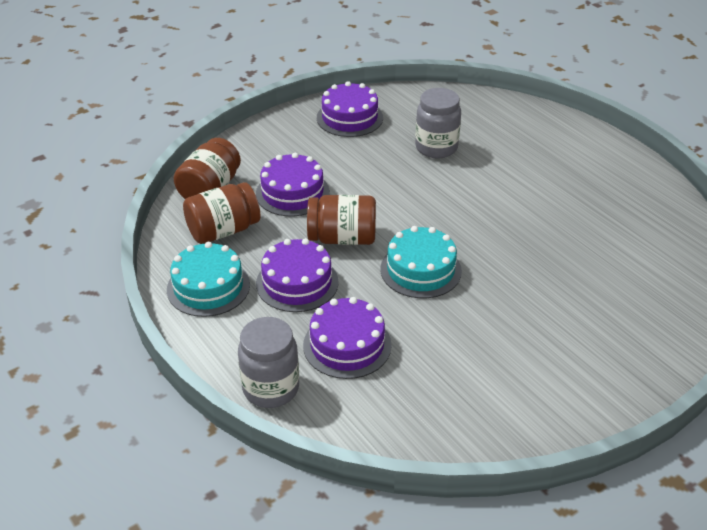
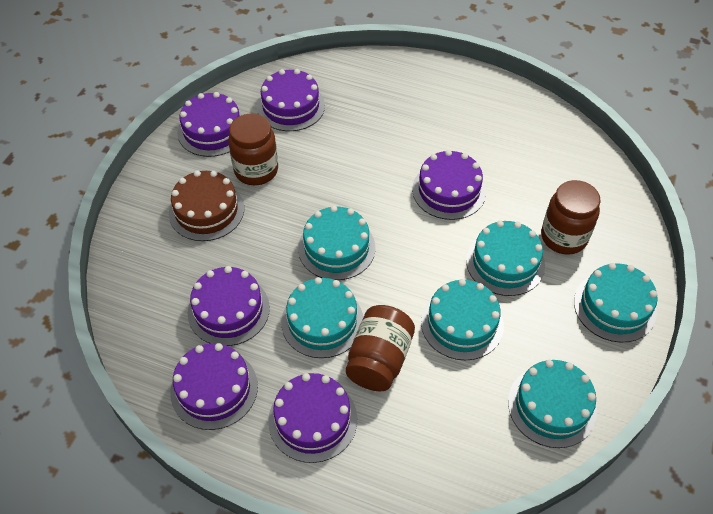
brown cake: 0 -> 1
grey jar: 2 -> 0
purple cake: 4 -> 6
turquoise cake: 2 -> 6

